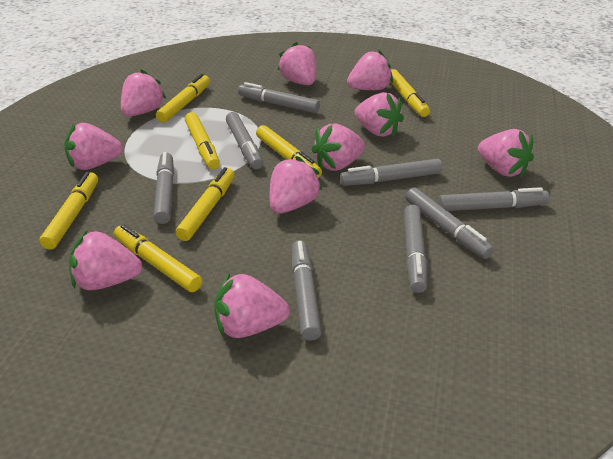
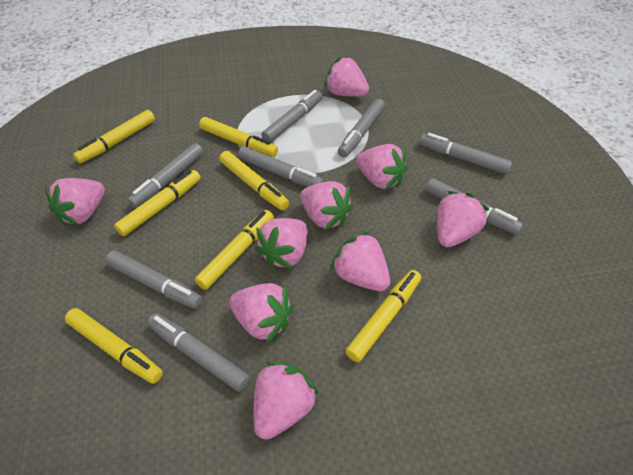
pink strawberry: 10 -> 9

